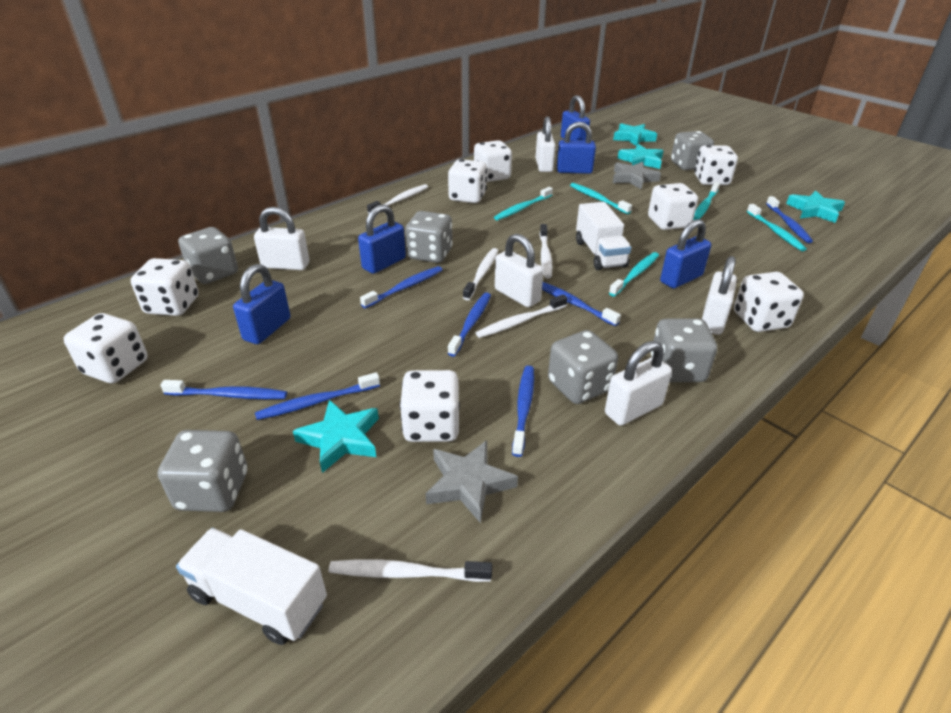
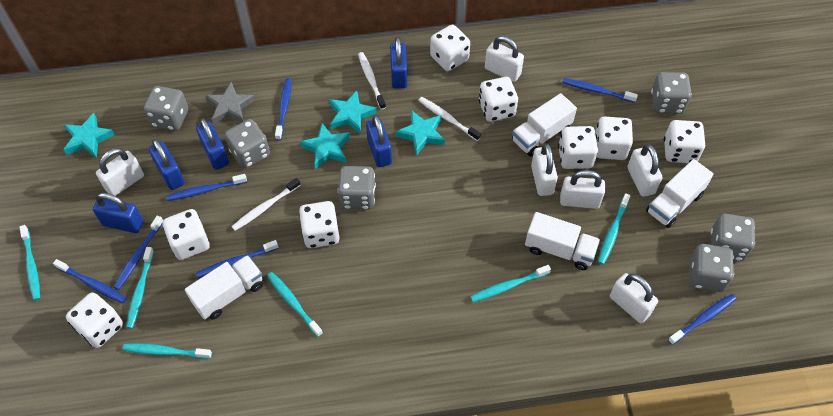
grey star: 2 -> 1
turquoise toothbrush: 5 -> 6
white padlock: 5 -> 6
white toothbrush: 5 -> 3
white truck: 2 -> 4

